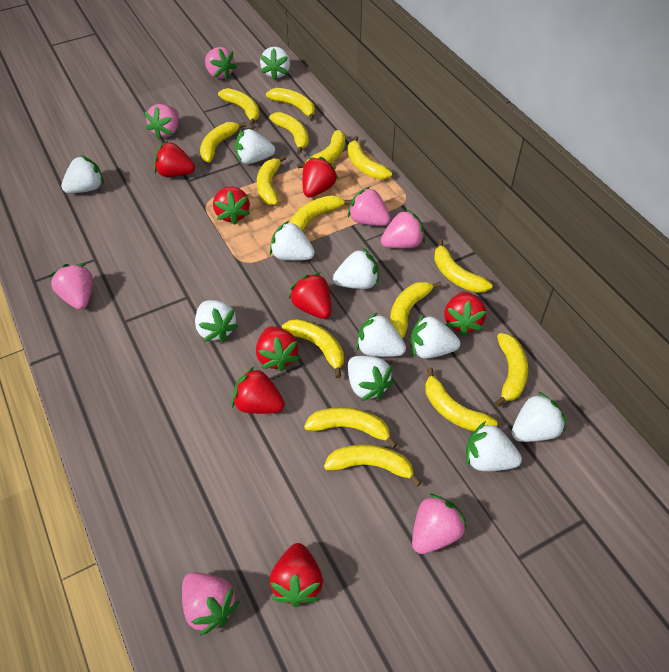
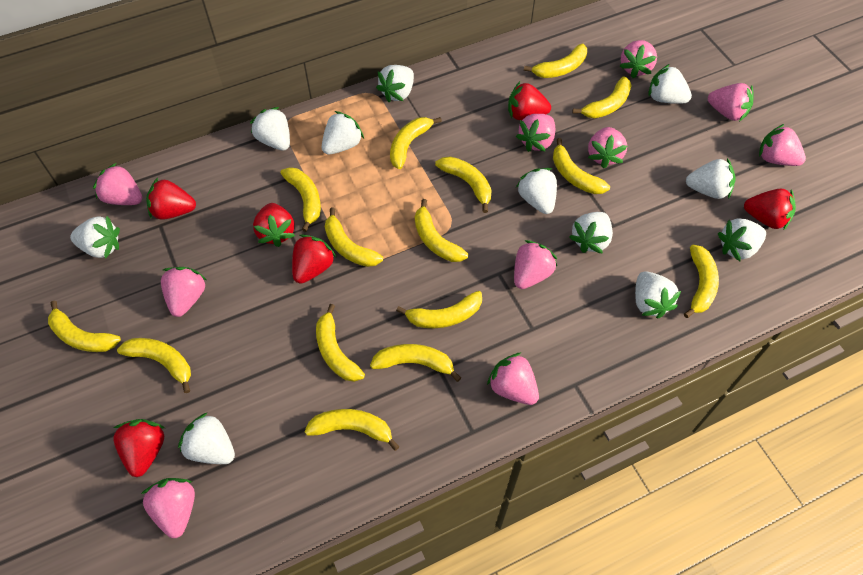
pink strawberry: 7 -> 10
red strawberry: 8 -> 6

